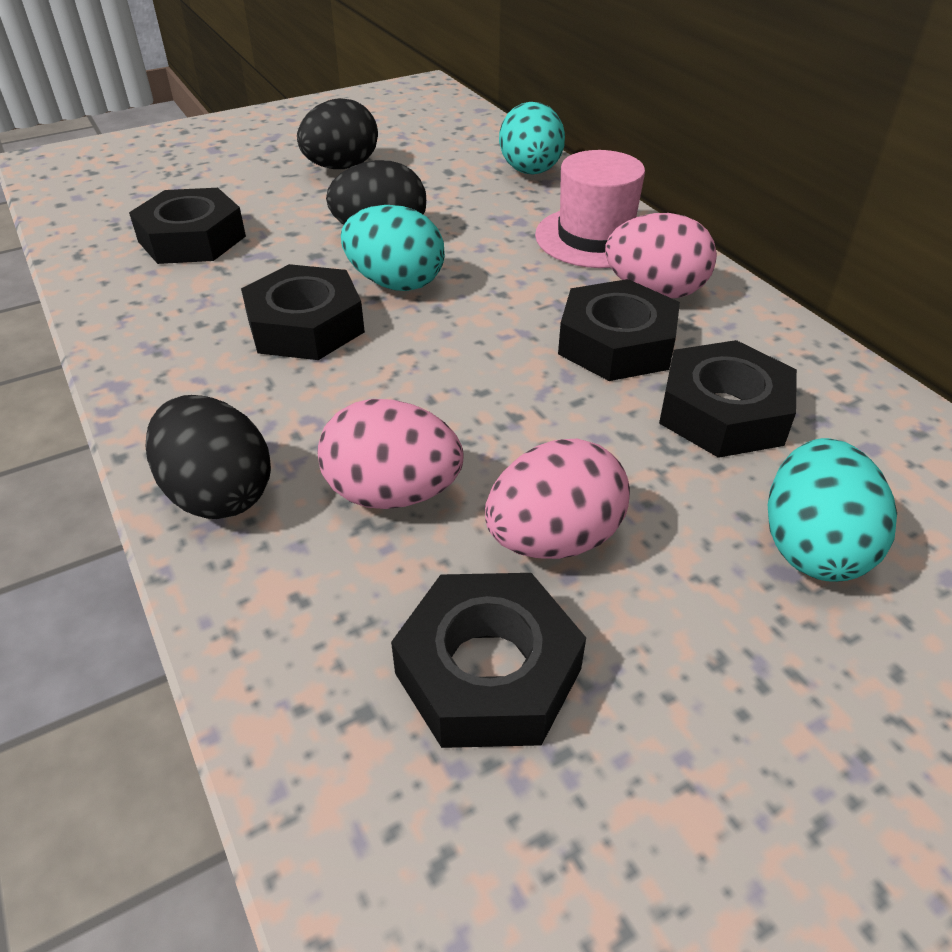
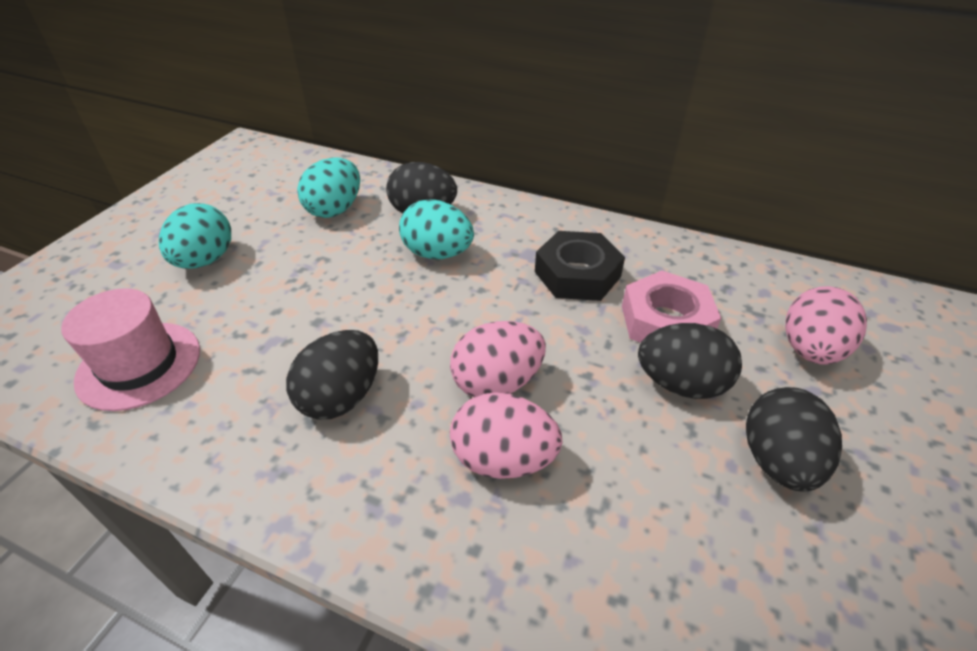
black egg: 3 -> 4
black nut: 5 -> 1
pink nut: 0 -> 1

